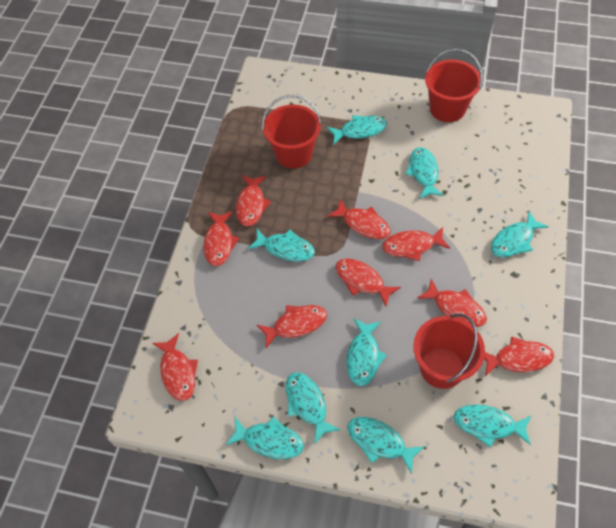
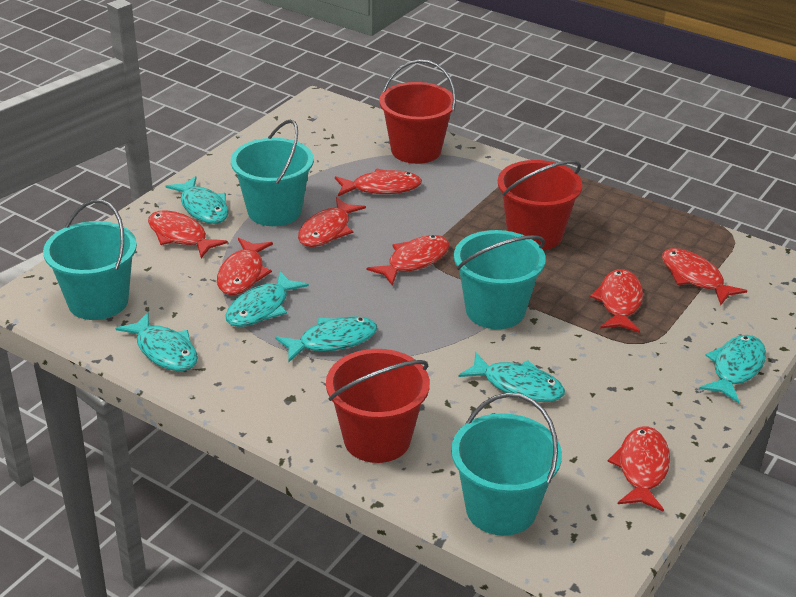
red fish: 9 -> 8
turquoise bucket: 0 -> 4
turquoise fish: 9 -> 6

